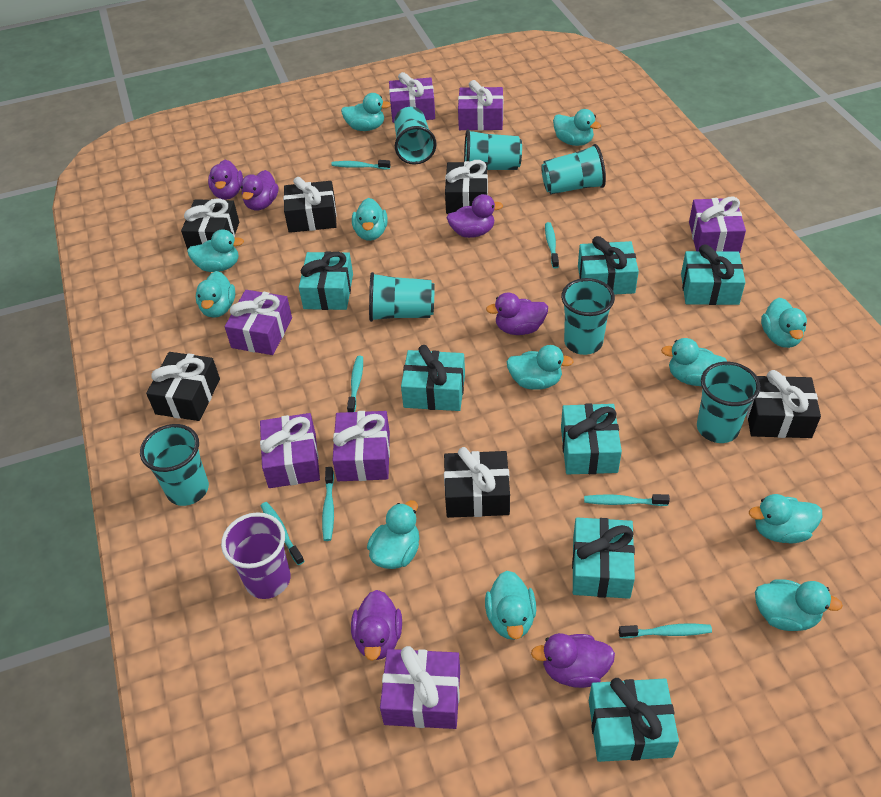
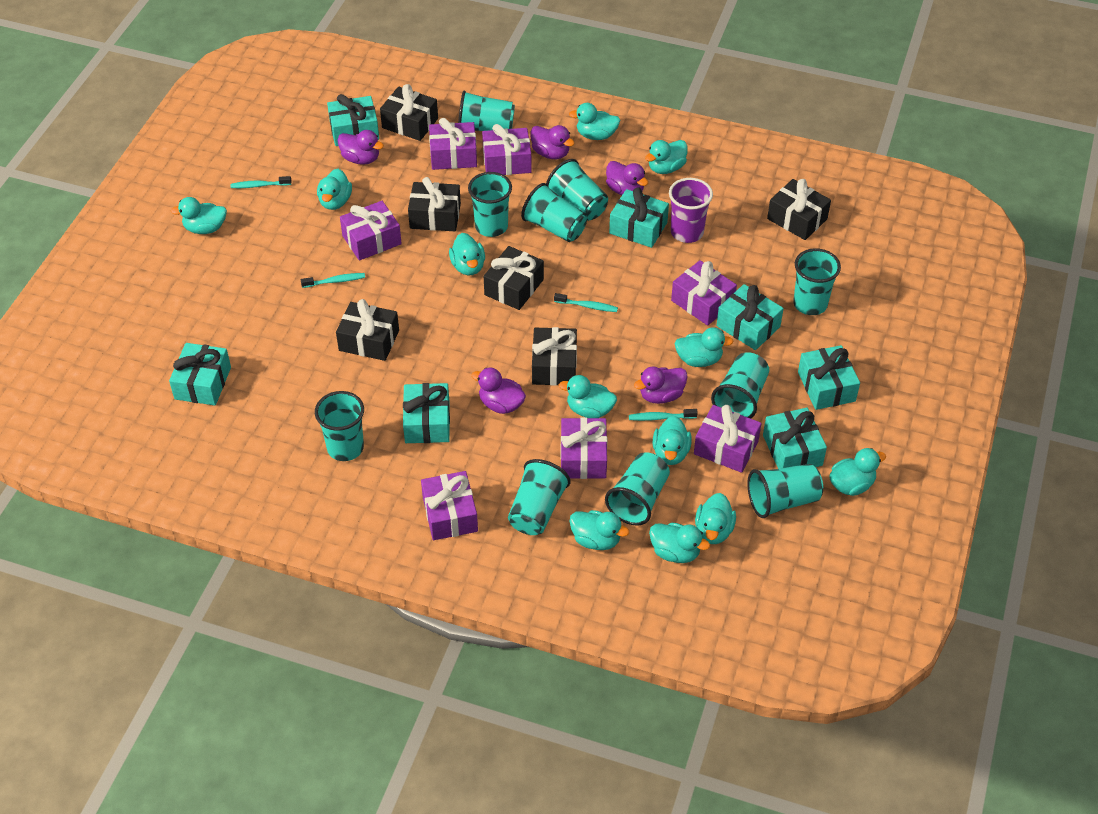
purple duck: 6 -> 5
turquoise cup: 7 -> 10
turquoise toothbrush: 7 -> 4

